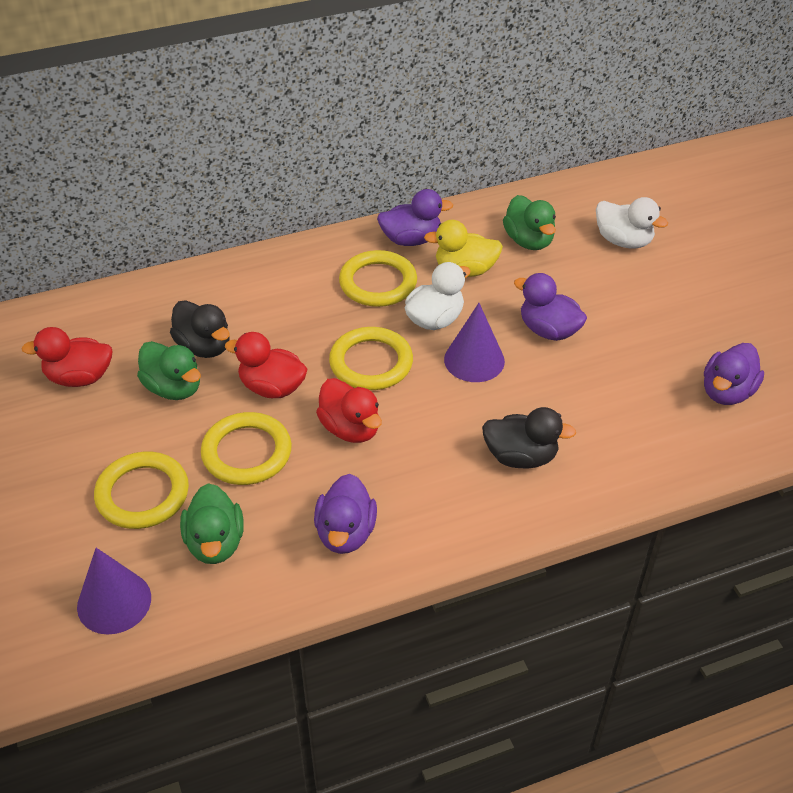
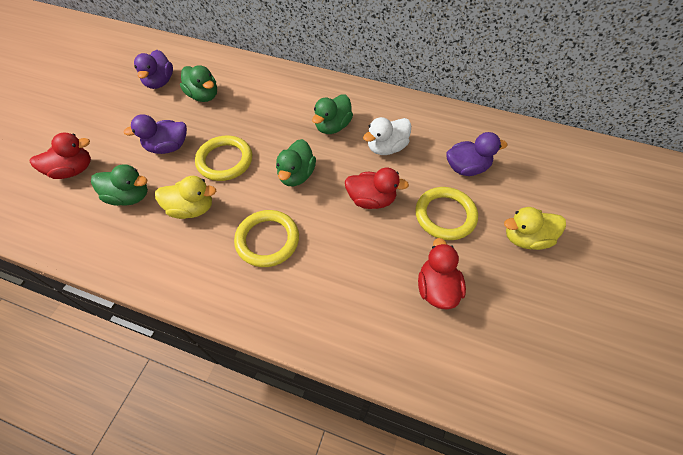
black duck: 2 -> 0
green duck: 3 -> 4
purple cone: 2 -> 0
purple duck: 4 -> 3
white duck: 2 -> 1
yellow duck: 1 -> 2
yellow ring: 4 -> 3

